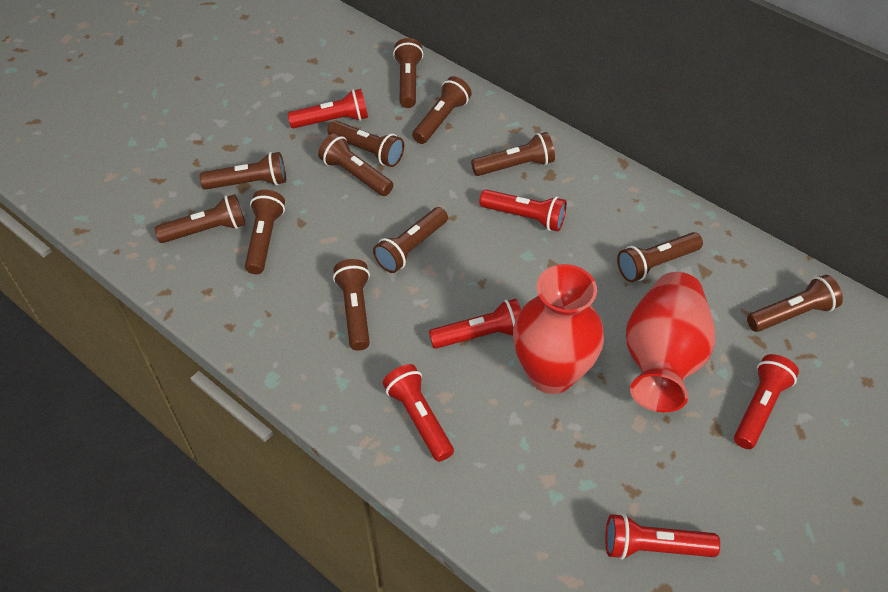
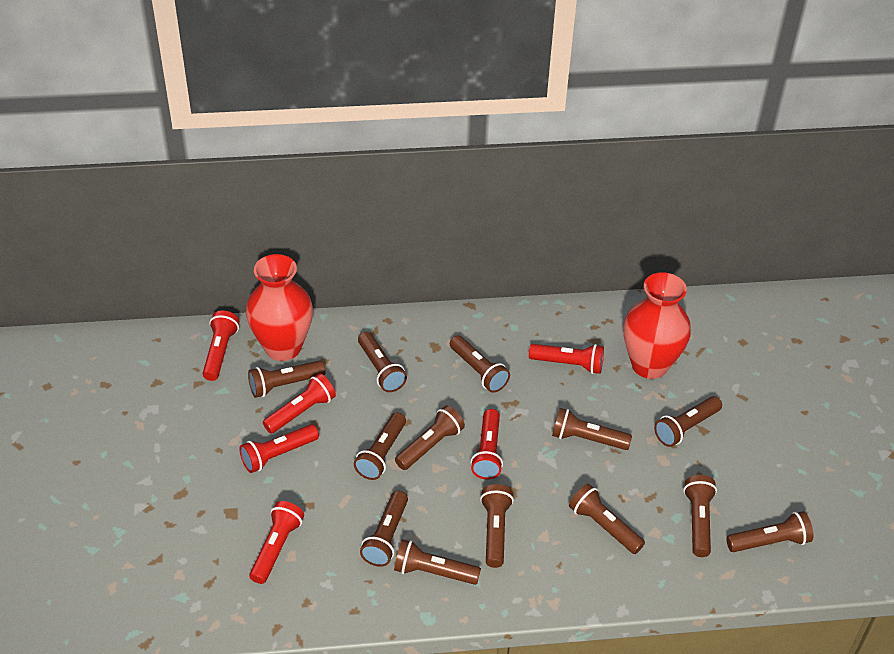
brown flashlight: 12 -> 13

